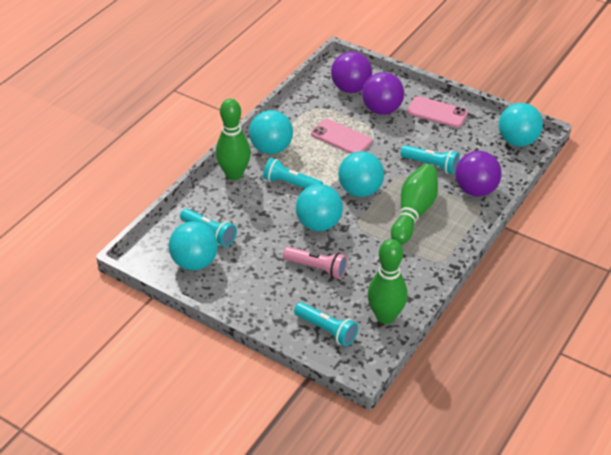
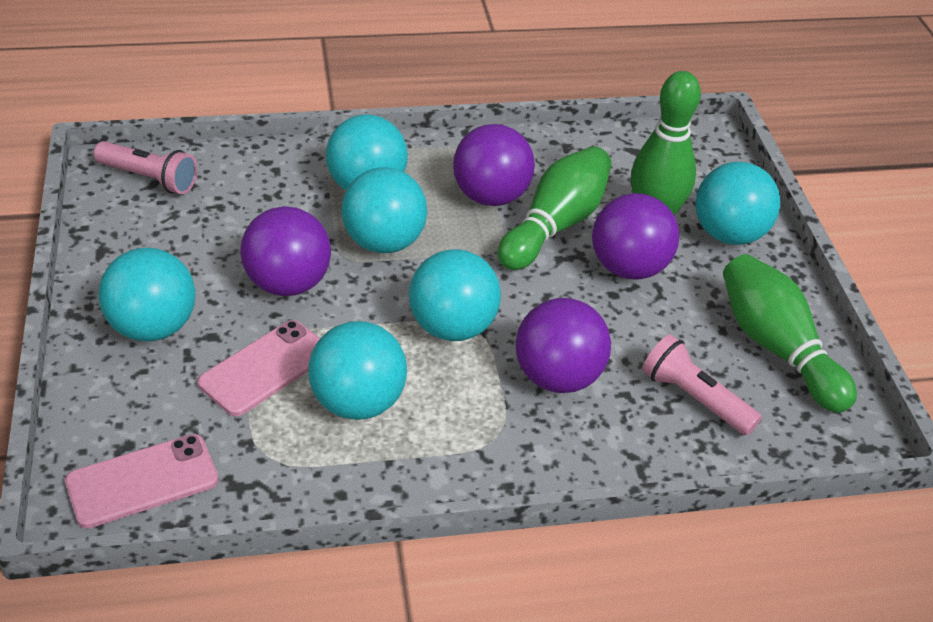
pink flashlight: 1 -> 2
purple ball: 3 -> 4
turquoise ball: 5 -> 6
turquoise flashlight: 4 -> 0

